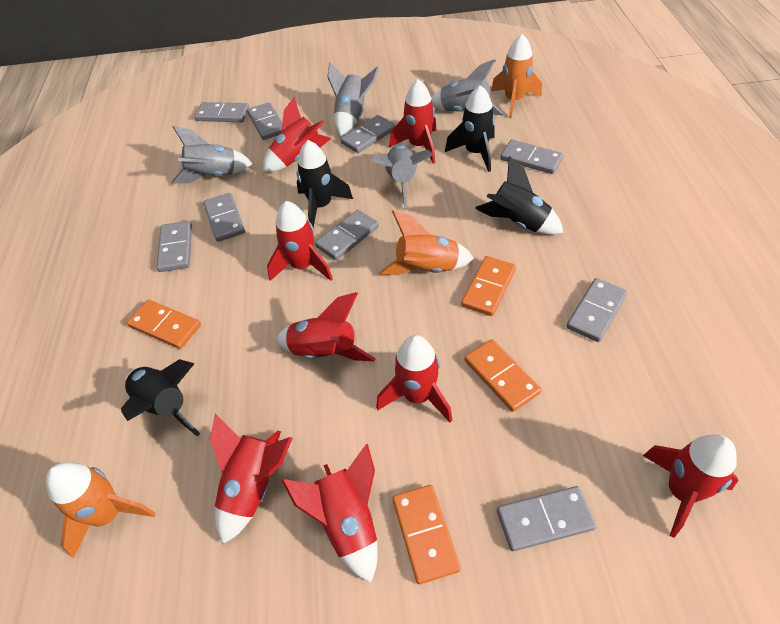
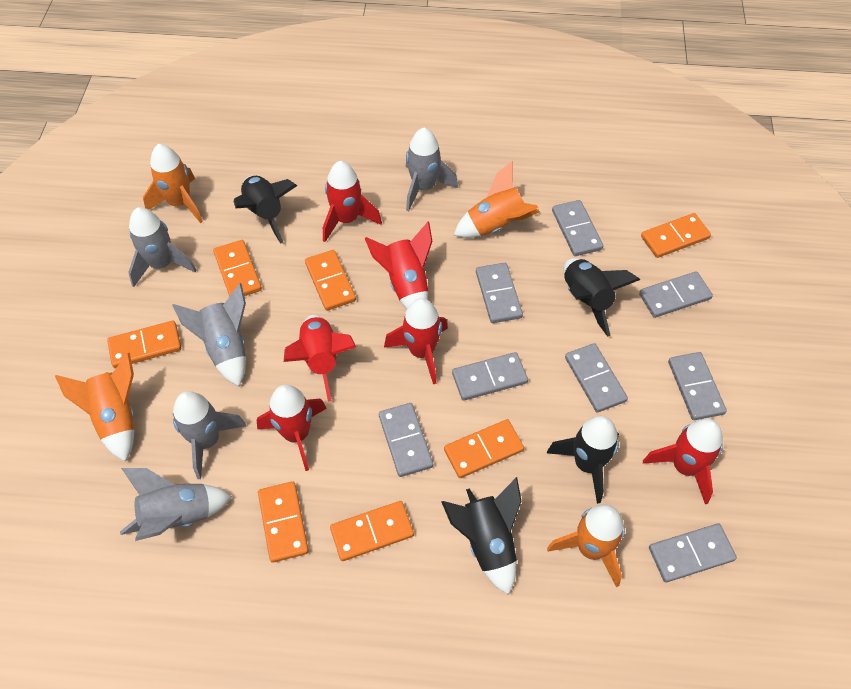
grey domino: 9 -> 8
grey rocket: 4 -> 5
orange domino: 4 -> 7
orange rocket: 3 -> 4
red rocket: 8 -> 6

